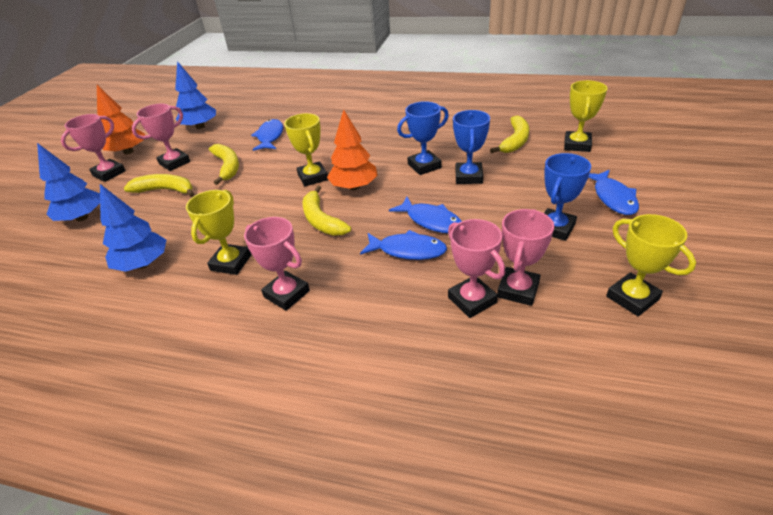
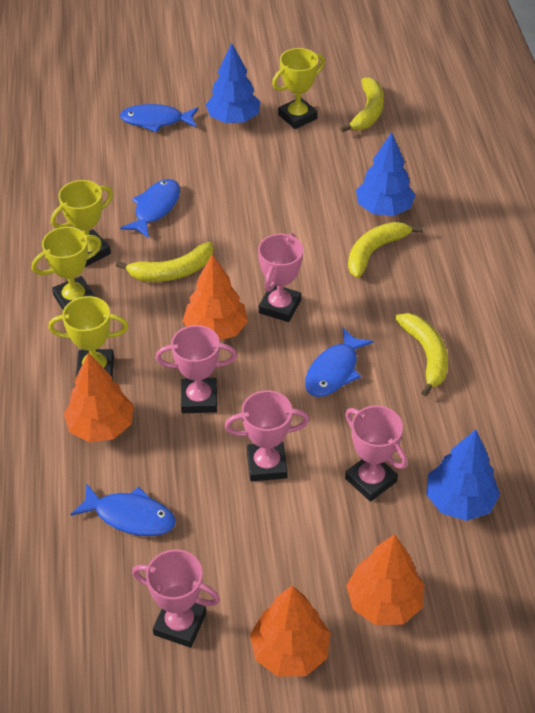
blue trophy: 3 -> 0
orange tree: 2 -> 4

